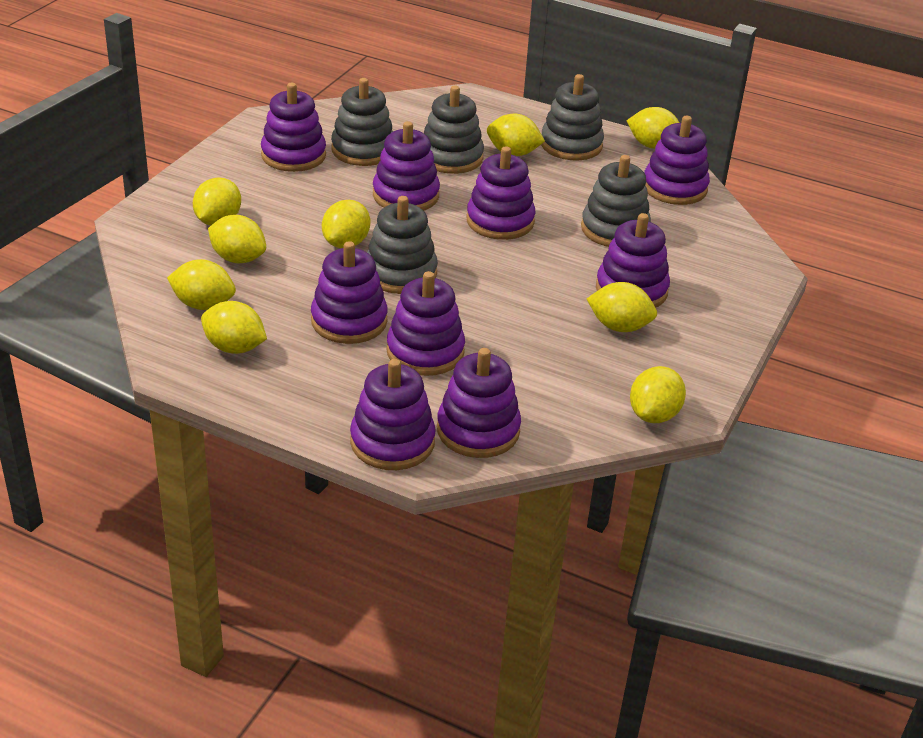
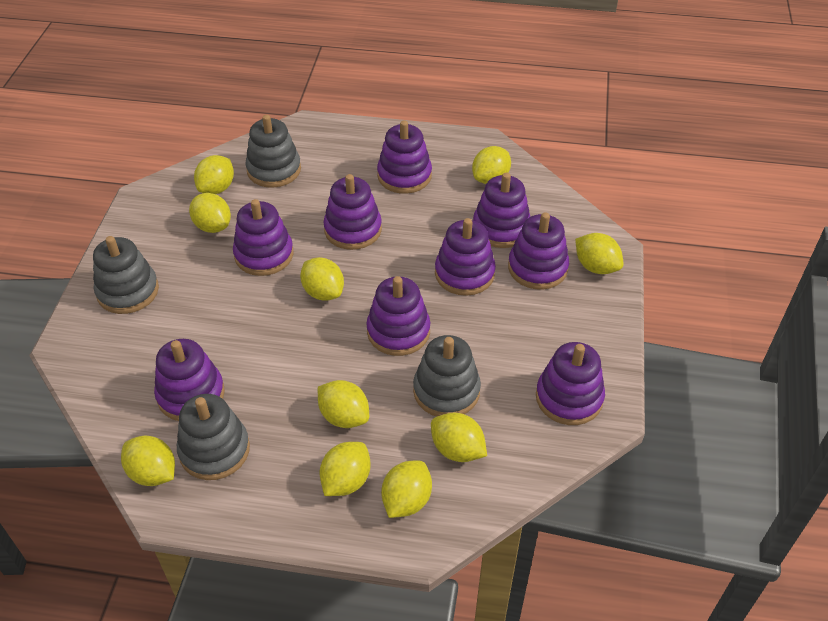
grey stacking toy: 5 -> 4
yellow lemon: 9 -> 10

